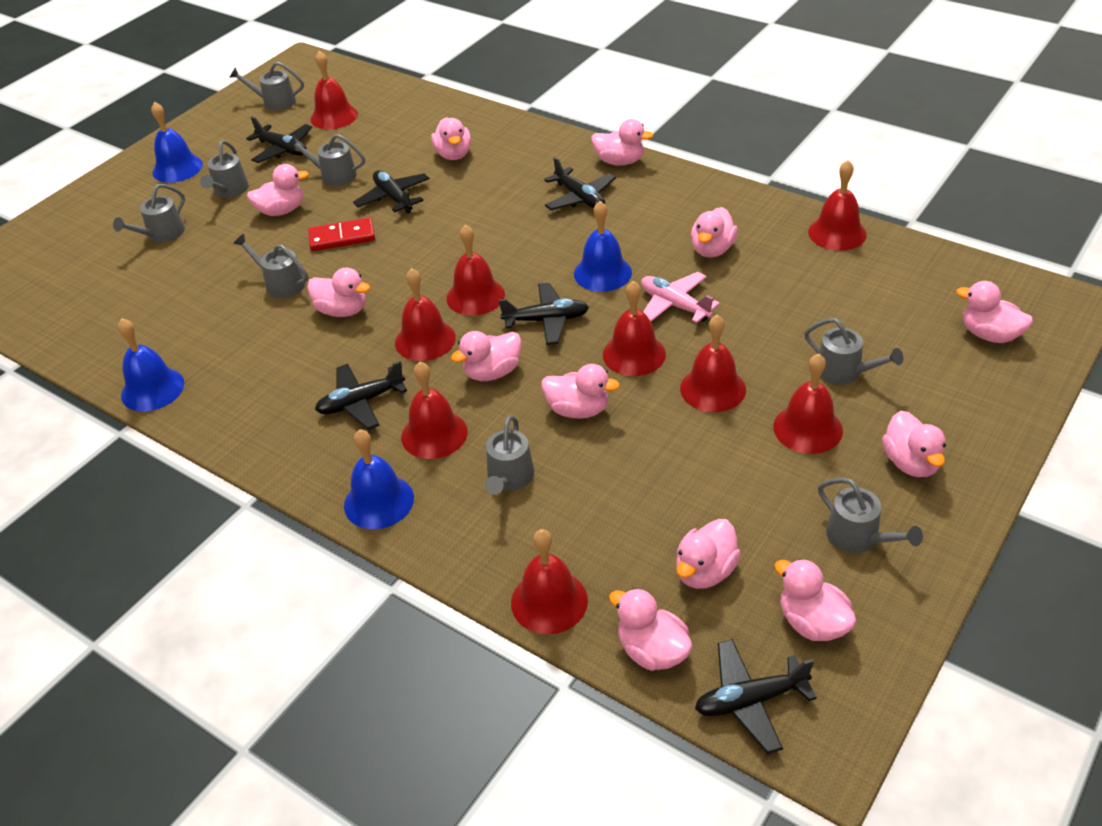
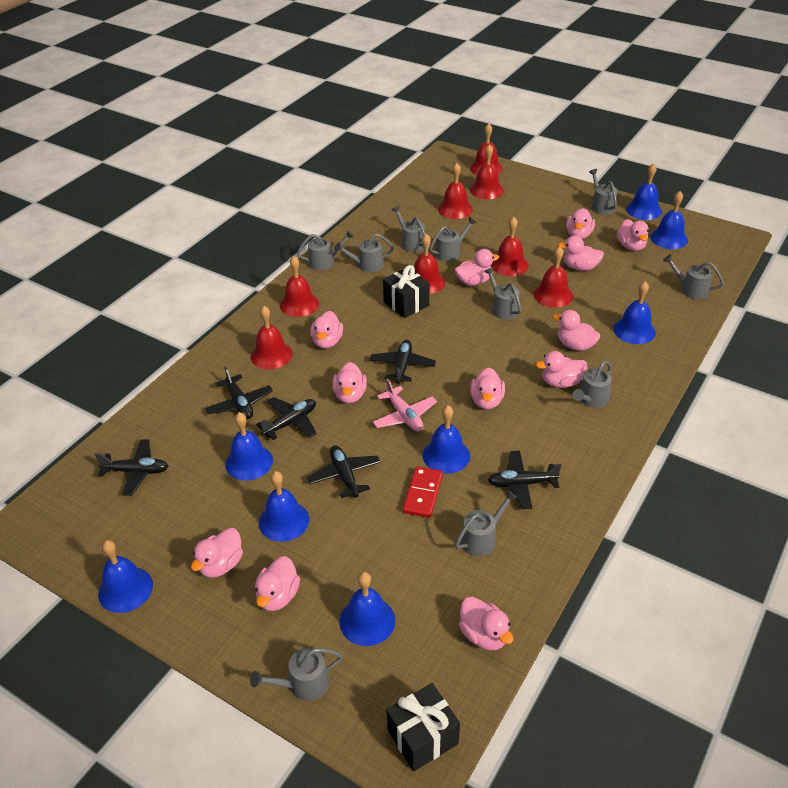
black gift: 0 -> 2
blue bell: 4 -> 8
grey watering can: 8 -> 10
red bell: 9 -> 8

